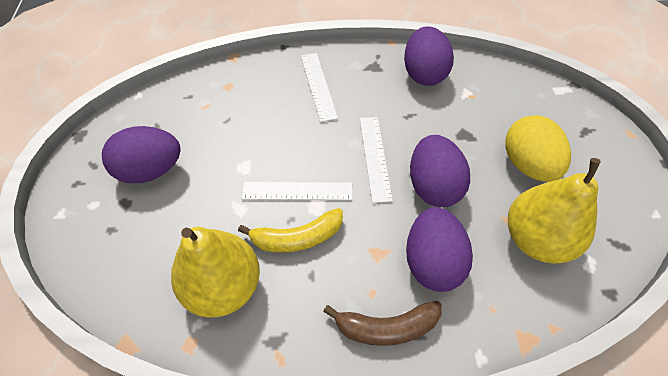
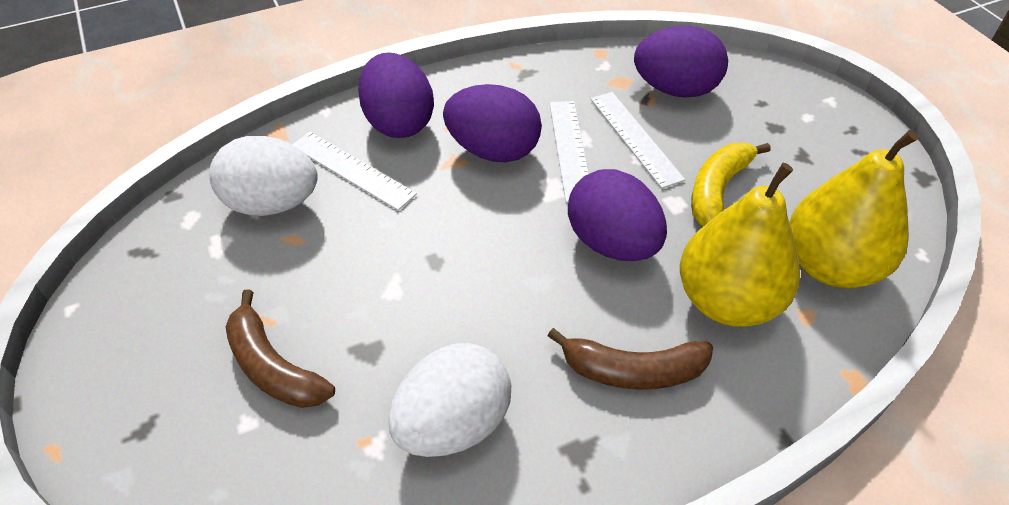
brown banana: 1 -> 2
white egg: 0 -> 2
yellow egg: 1 -> 0

